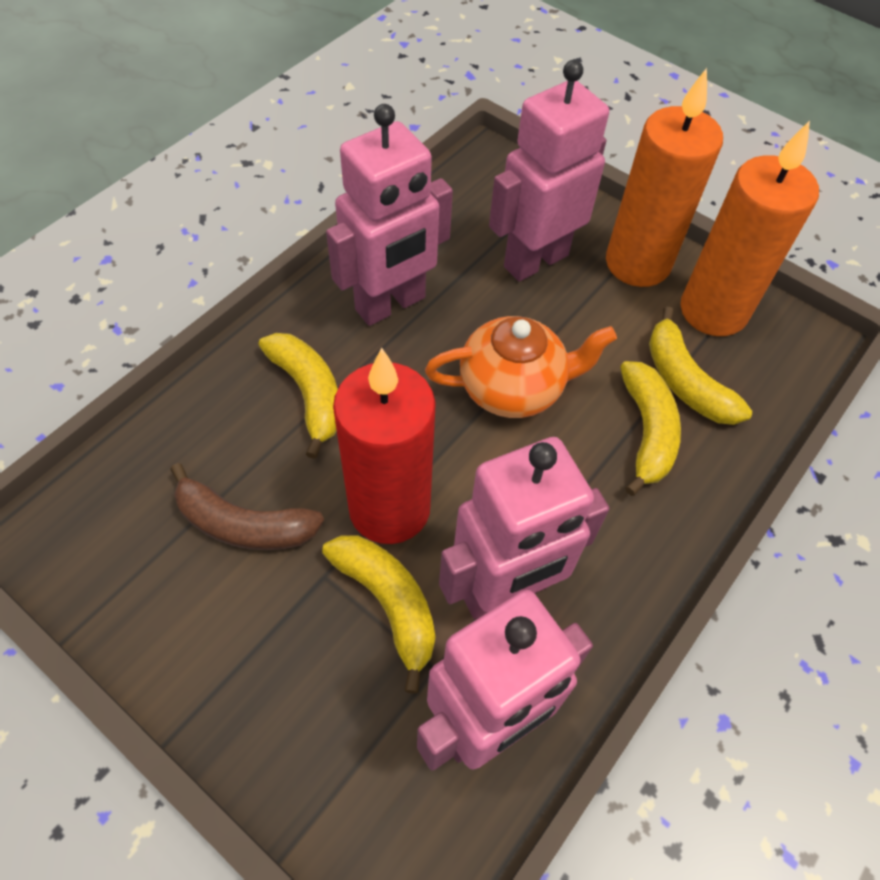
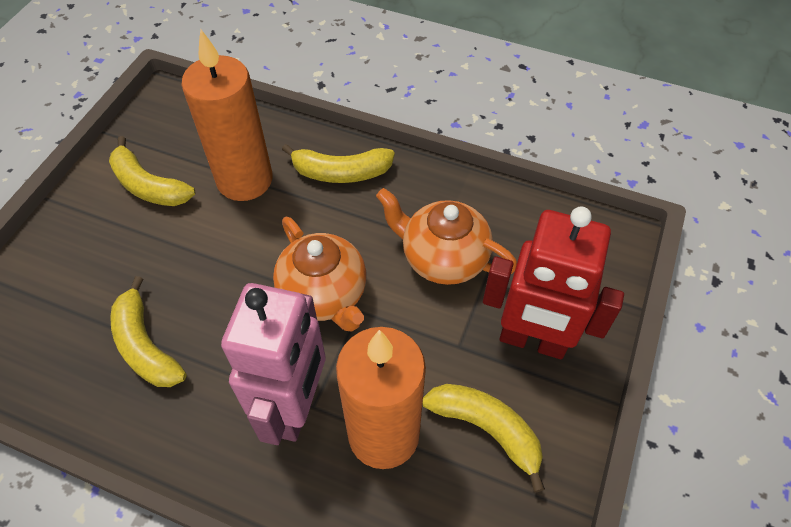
brown banana: 1 -> 0
orange teapot: 1 -> 2
pink robot: 4 -> 1
red candle: 1 -> 0
red robot: 0 -> 1

